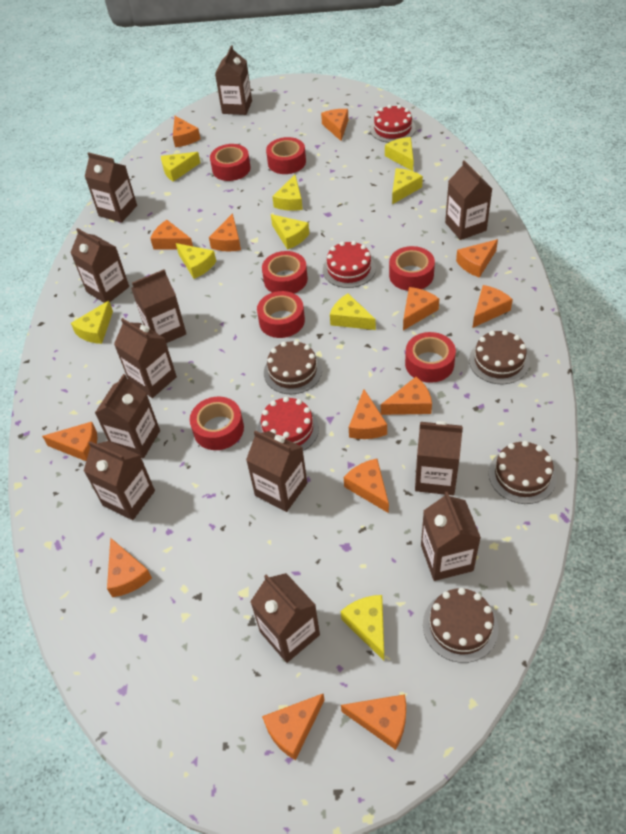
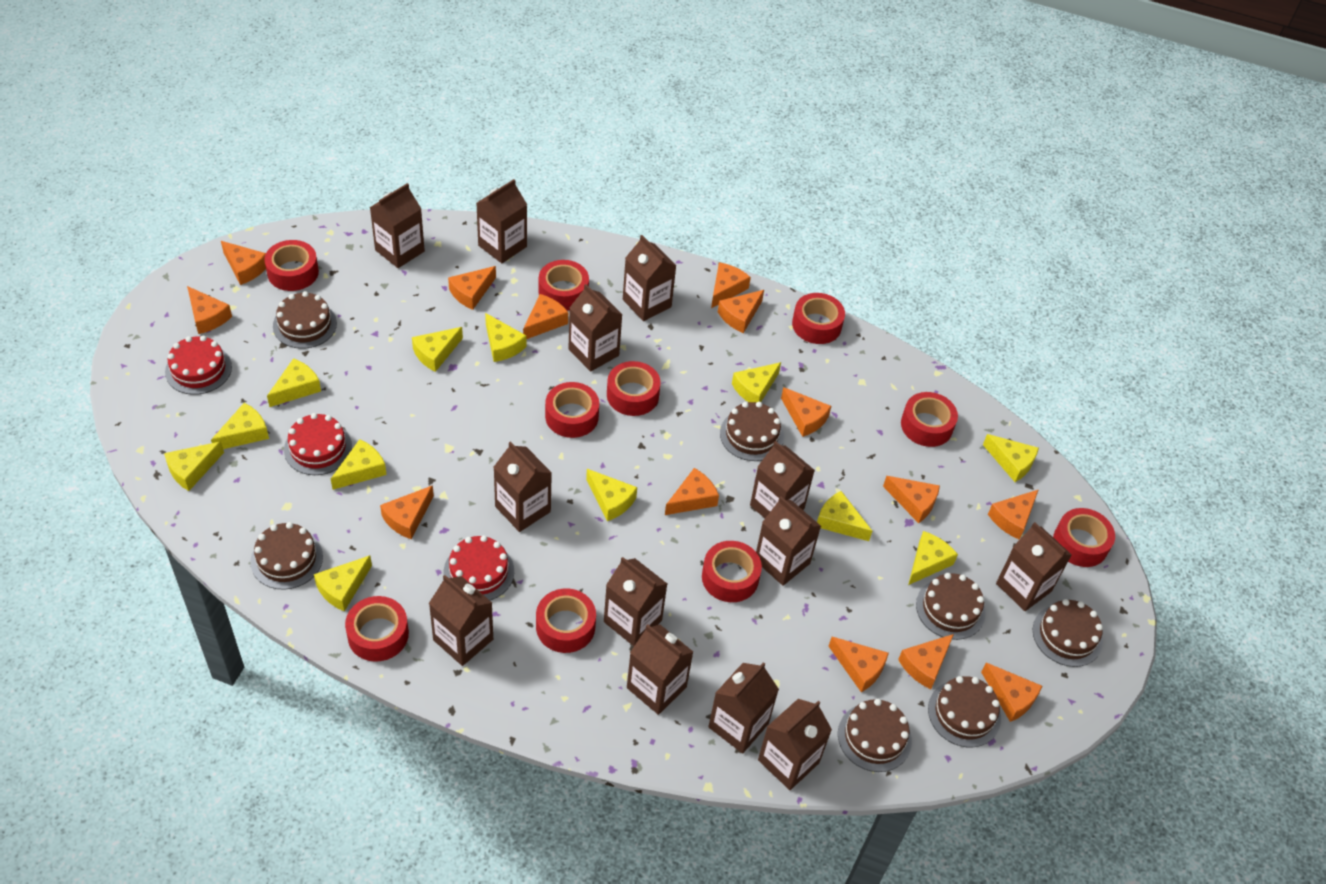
brown cake: 4 -> 7
brown carton: 12 -> 13
red tape: 7 -> 10
yellow cheese: 9 -> 12

